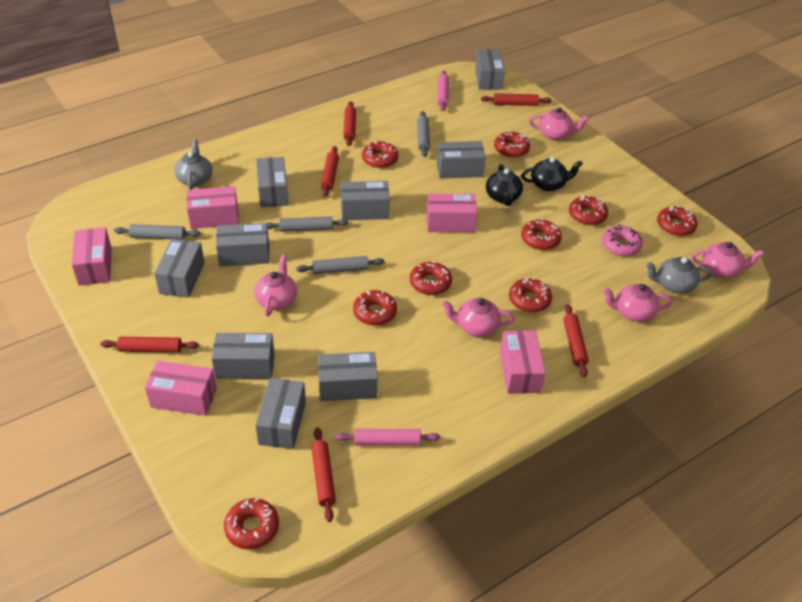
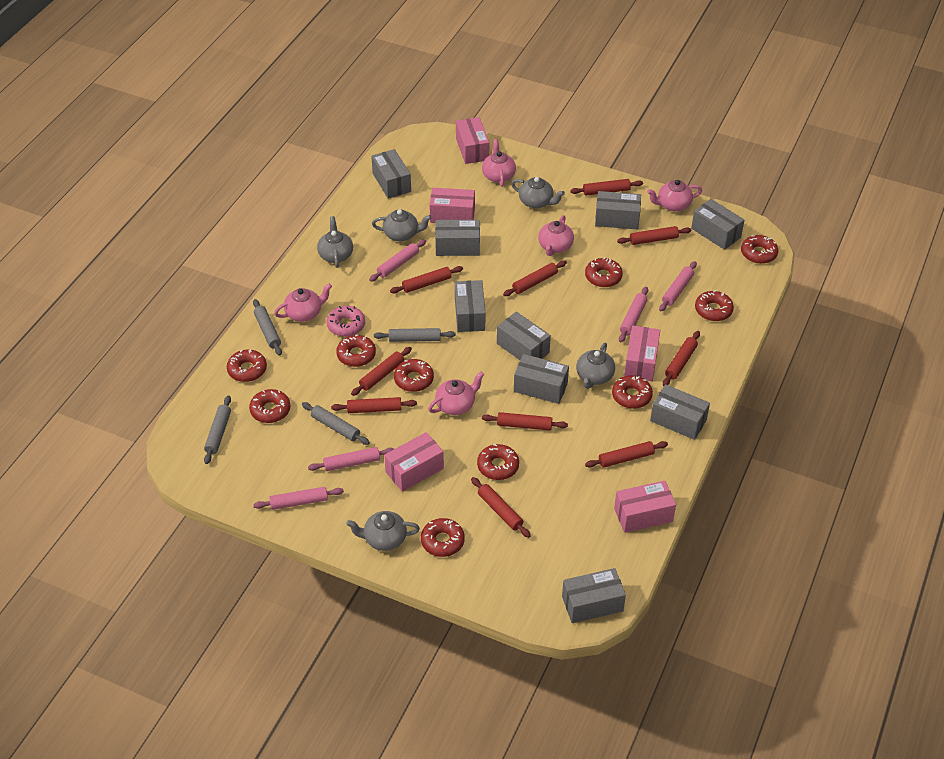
black teapot: 2 -> 0
grey teapot: 2 -> 5
pink rolling pin: 2 -> 5
red donut: 9 -> 10
red rolling pin: 6 -> 10

